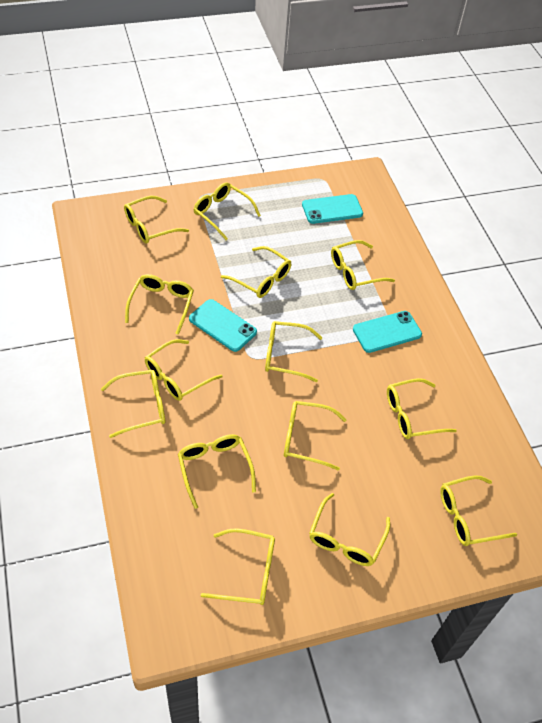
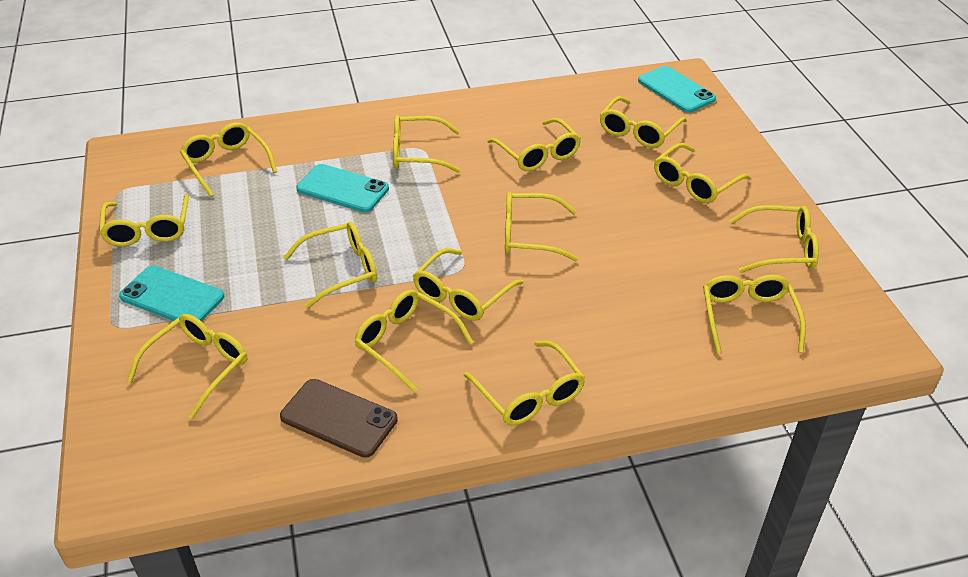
brown phone: 0 -> 1

